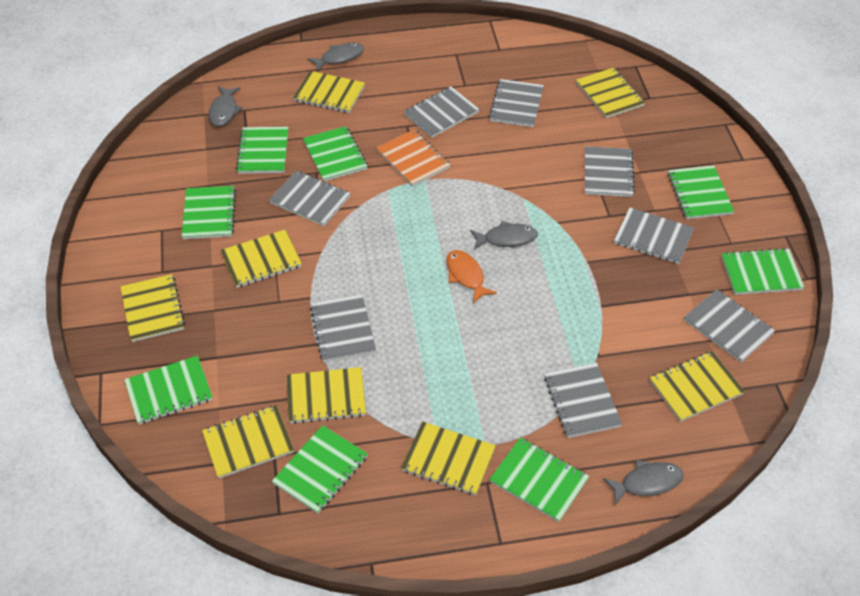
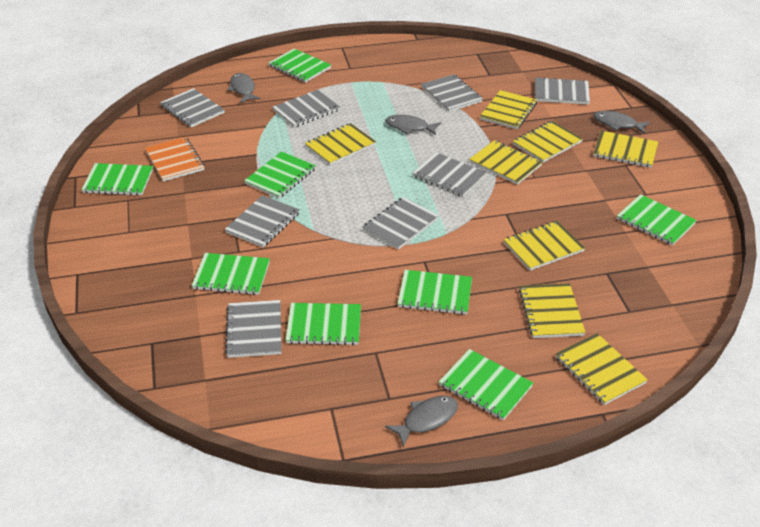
orange fish: 1 -> 0

